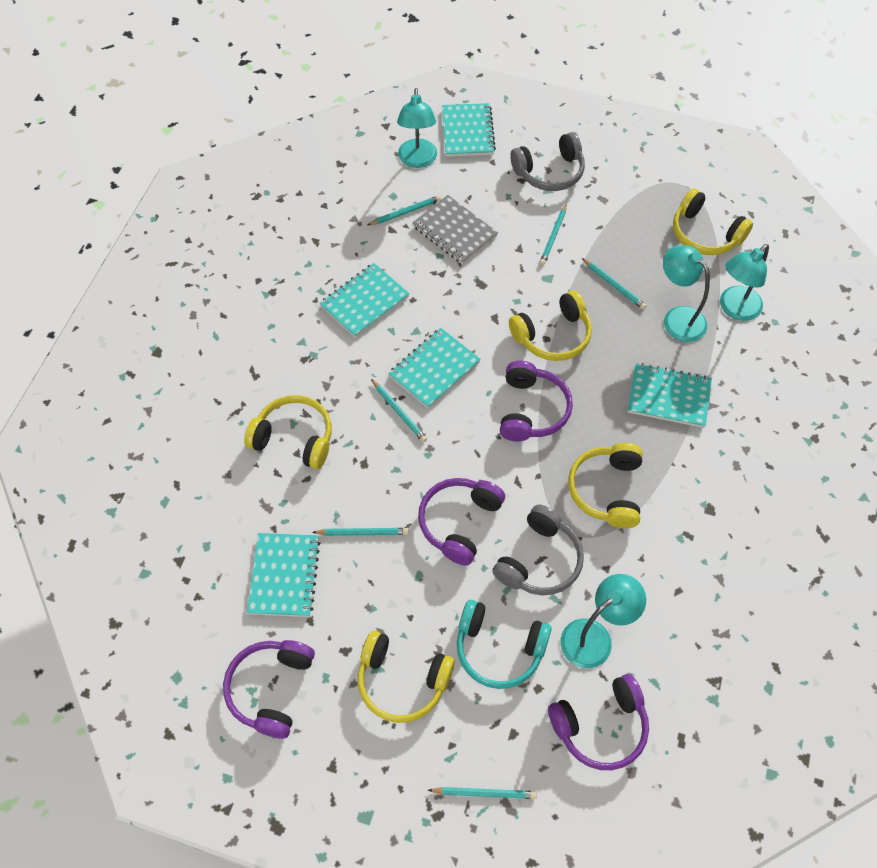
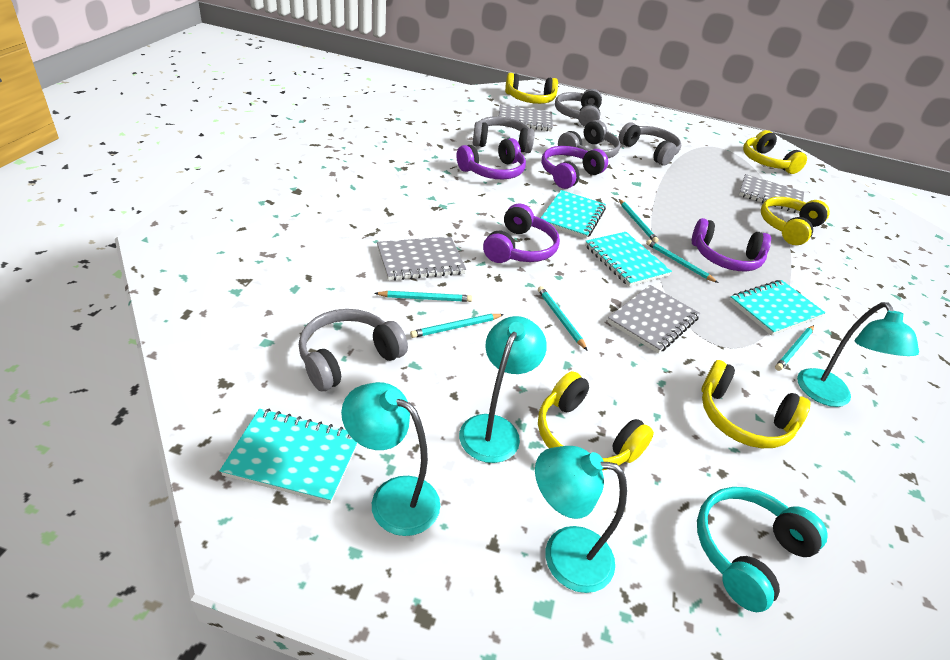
grey headphones: 2 -> 5
grey notebook: 1 -> 4
turquoise notebook: 5 -> 4

